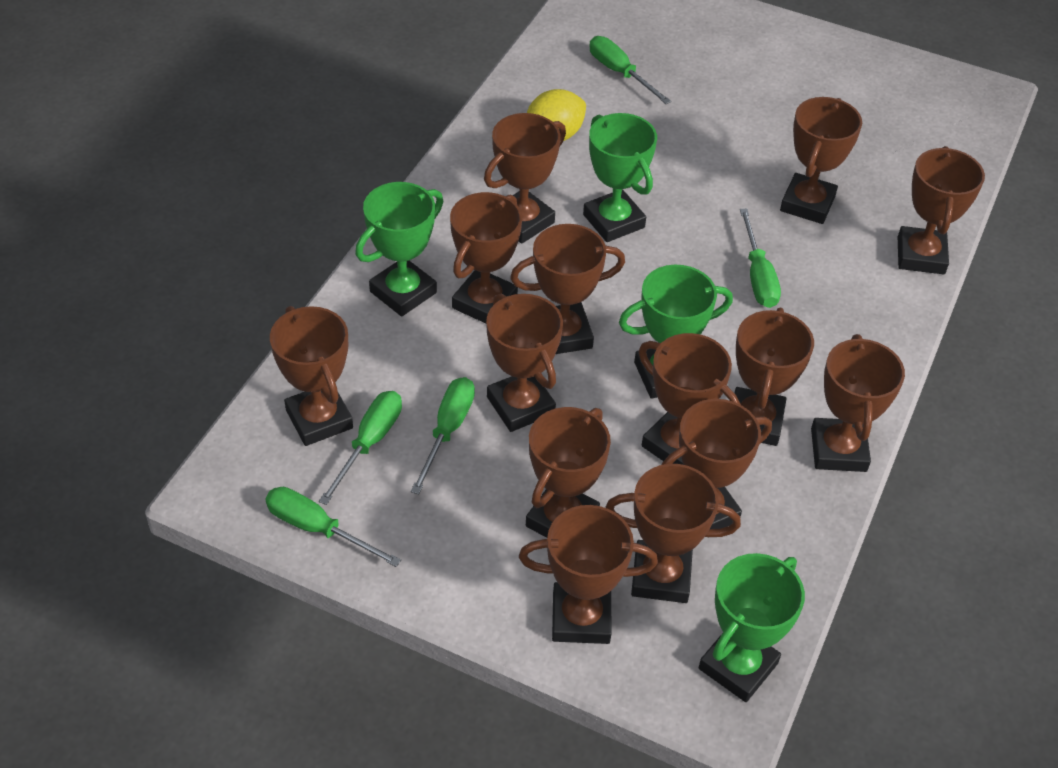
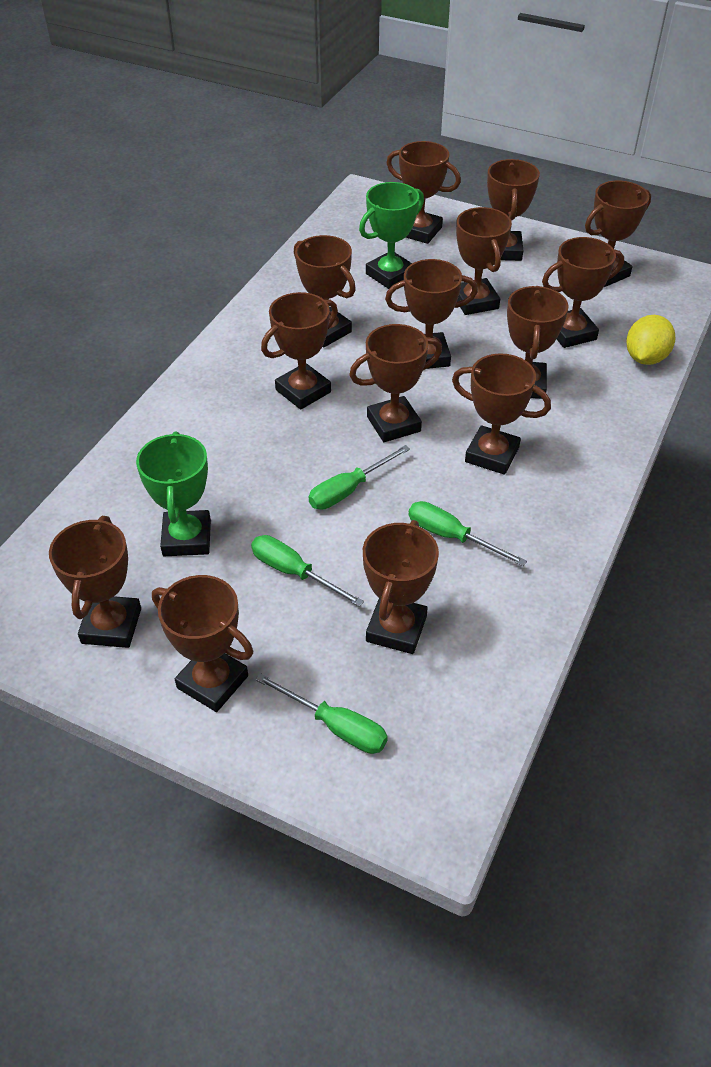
green screwdriver: 5 -> 4
green trophy: 4 -> 2

